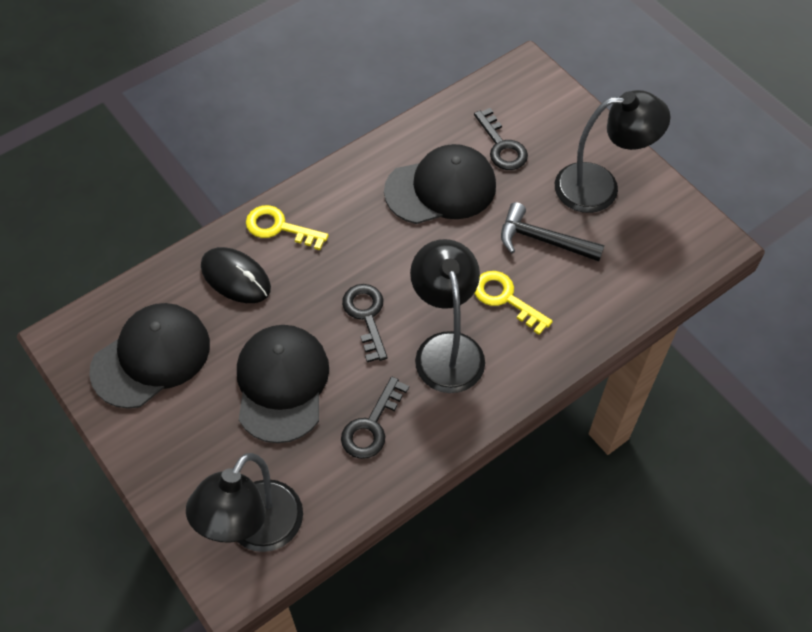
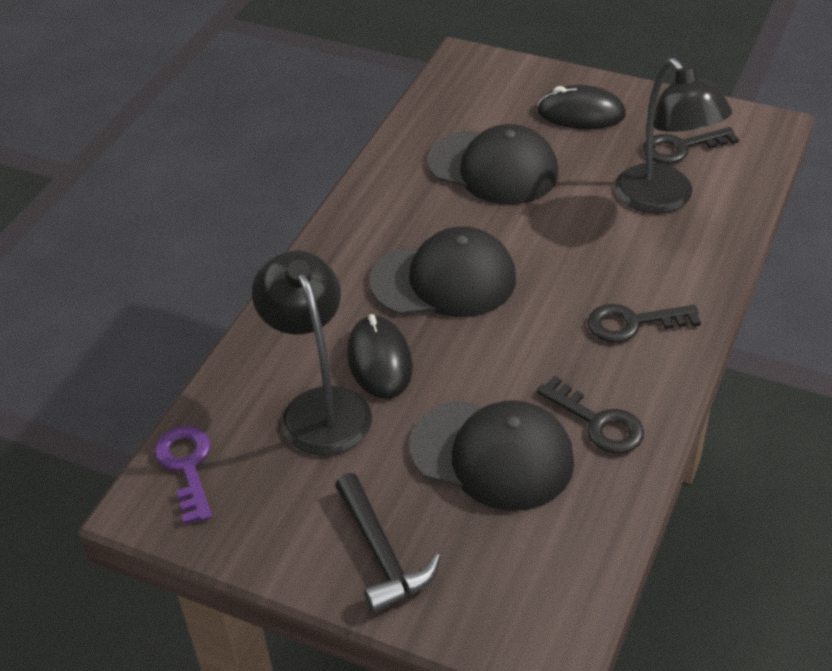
black lamp: 3 -> 2
black mouse: 1 -> 2
purple key: 0 -> 1
yellow key: 2 -> 0

